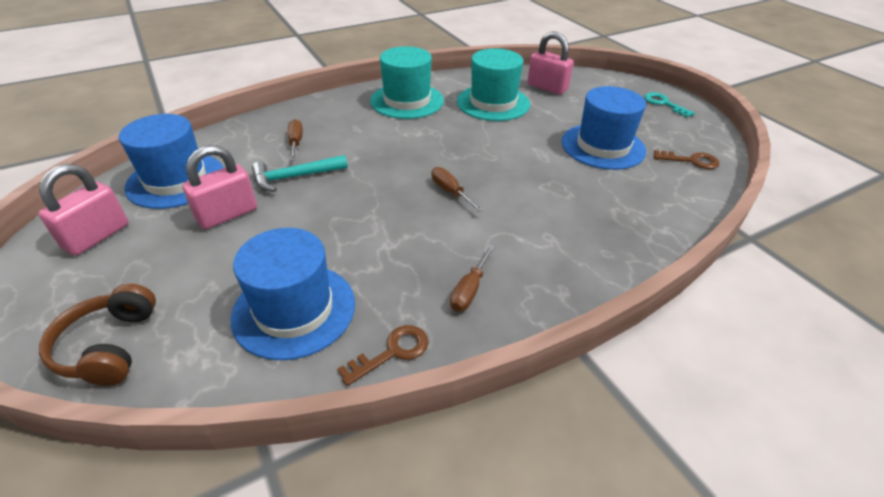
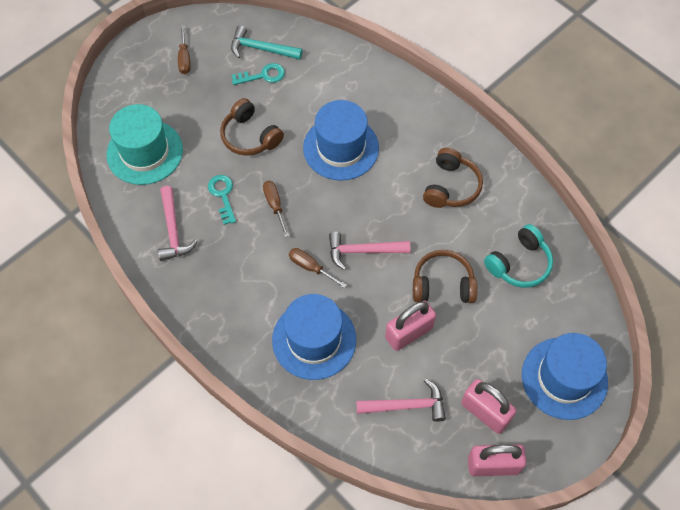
brown headphones: 1 -> 3
brown key: 2 -> 0
pink hammer: 0 -> 3
turquoise hat: 2 -> 1
turquoise headphones: 0 -> 1
turquoise key: 1 -> 2

